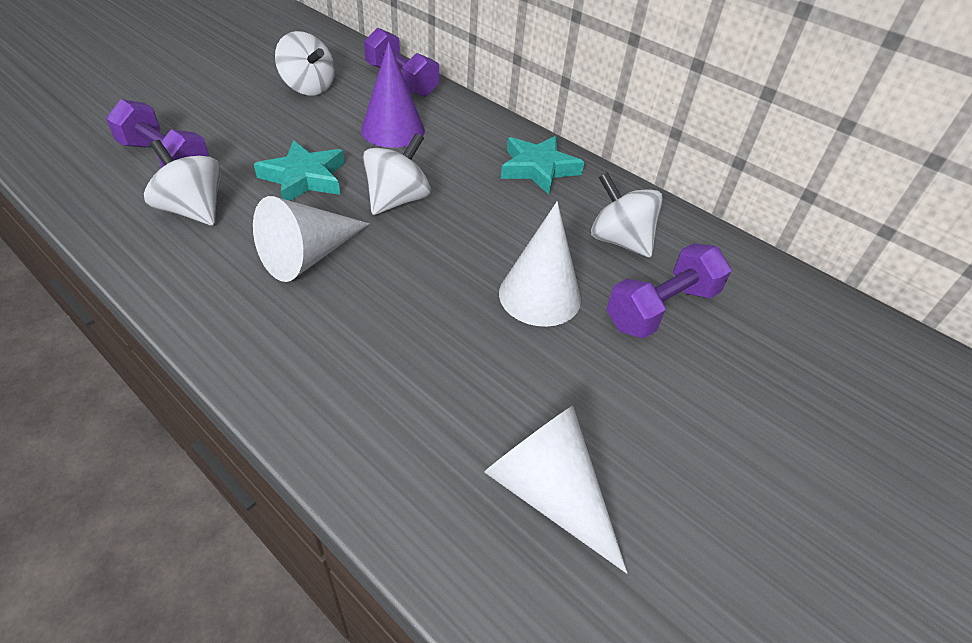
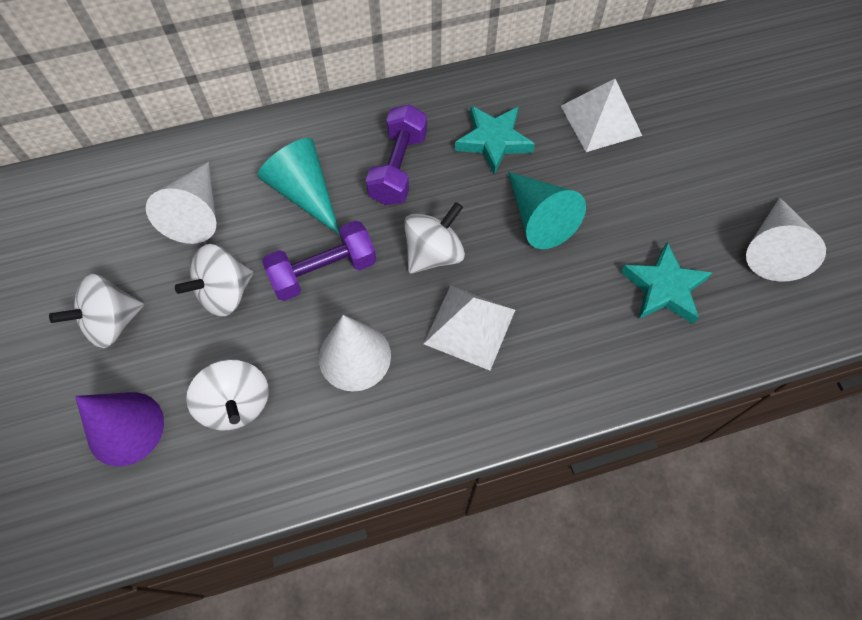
purple dumbbell: 3 -> 2
turquoise cone: 0 -> 2
white pyramid: 0 -> 2

